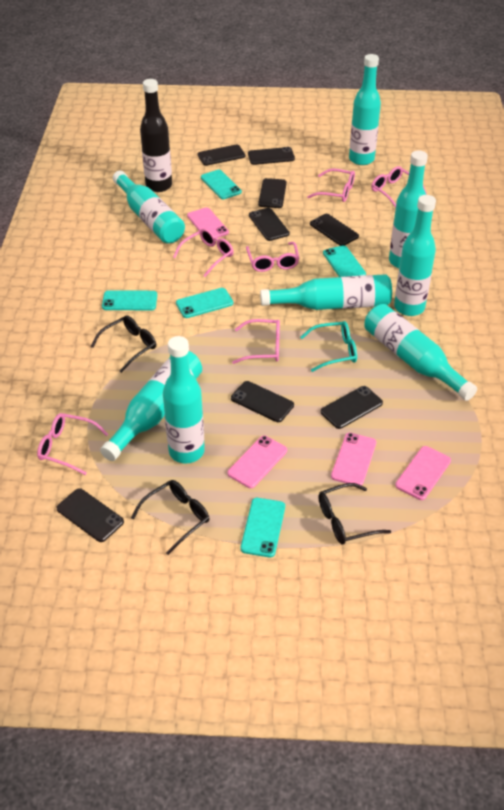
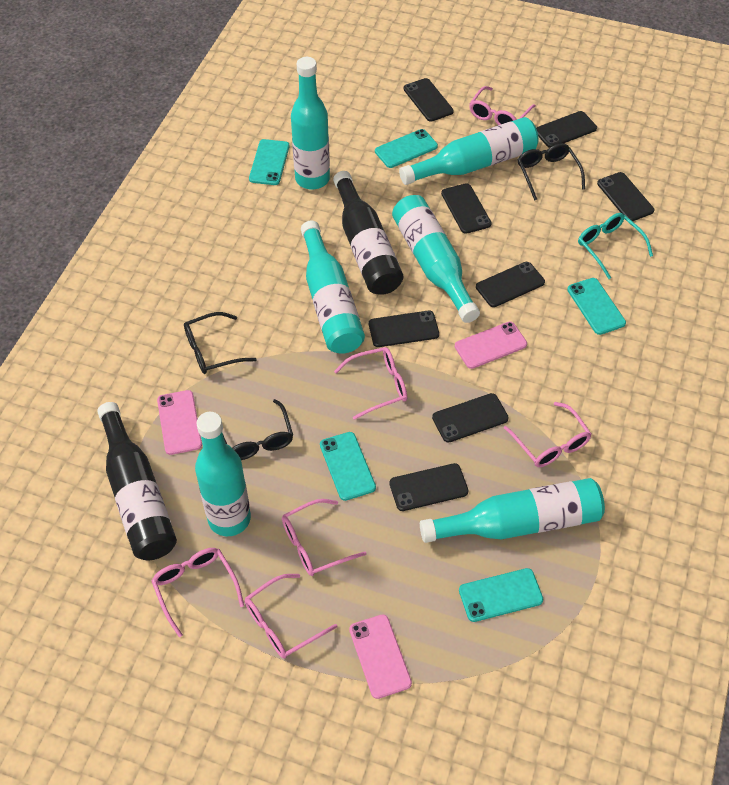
black bottle: 1 -> 2
pink phone: 4 -> 3
turquoise bottle: 8 -> 6

